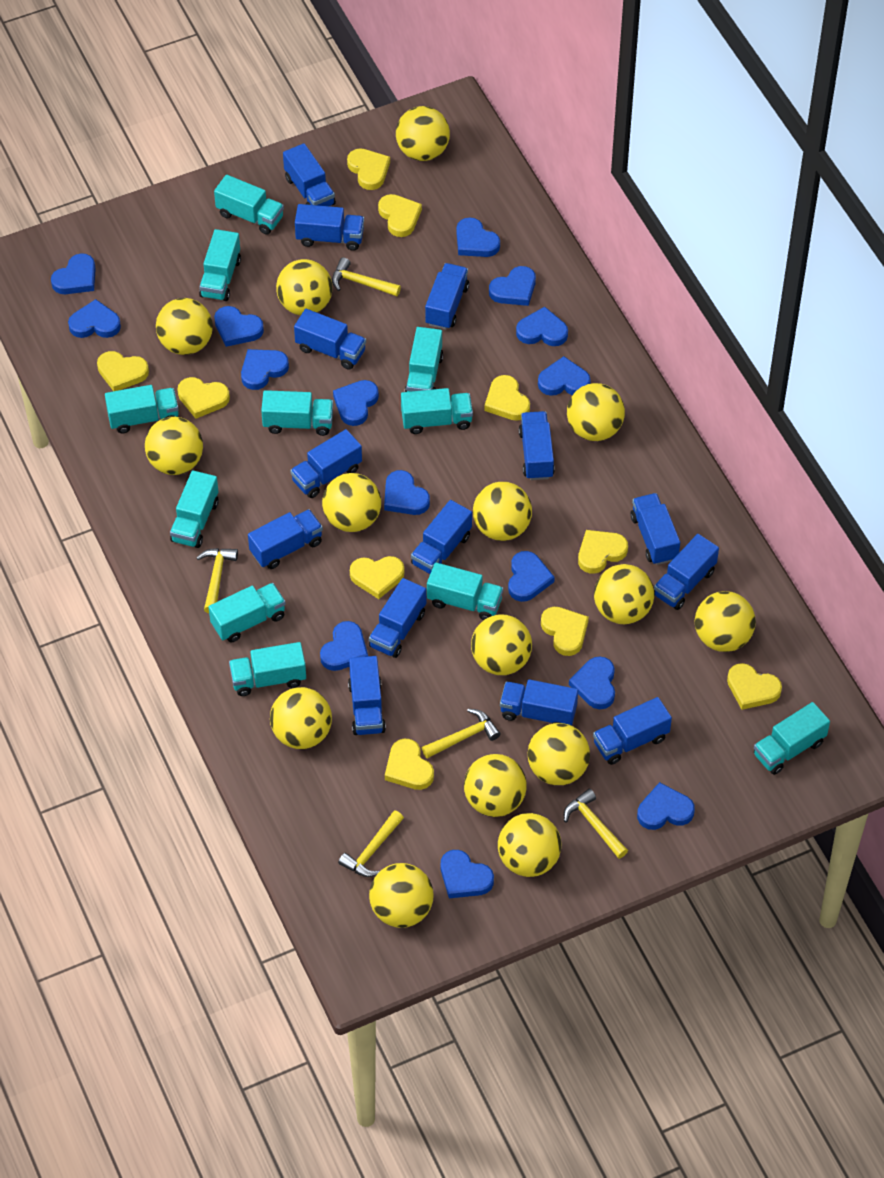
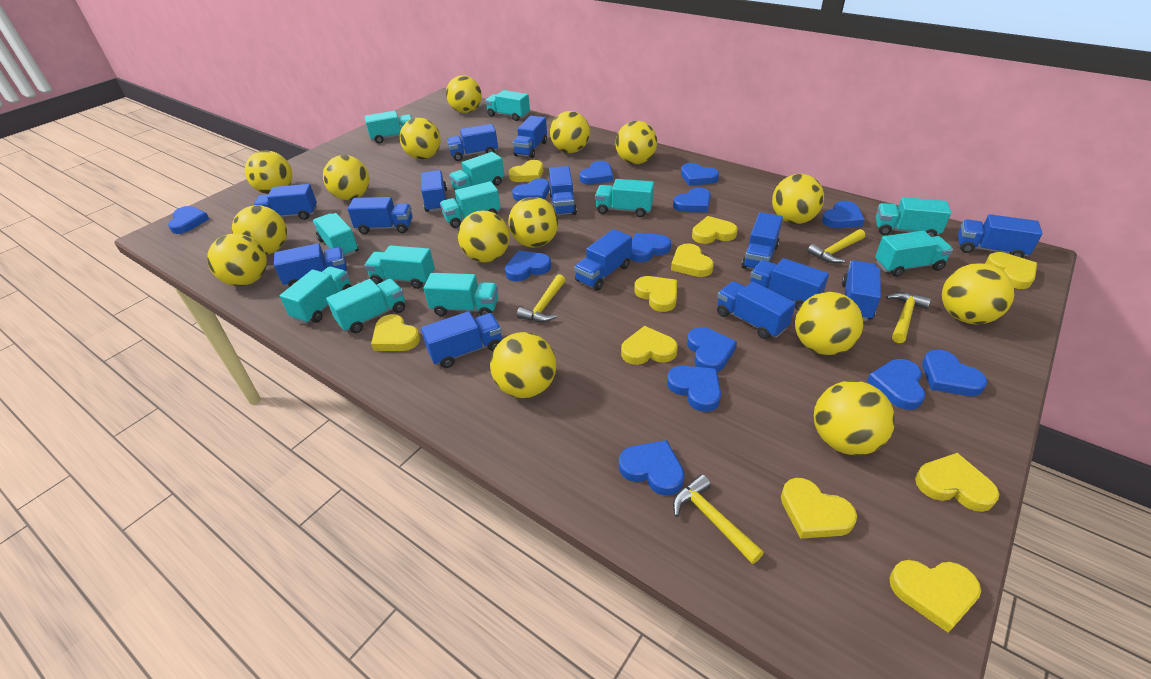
blue heart: 15 -> 13
turquoise truck: 11 -> 12
yellow hammer: 5 -> 4

